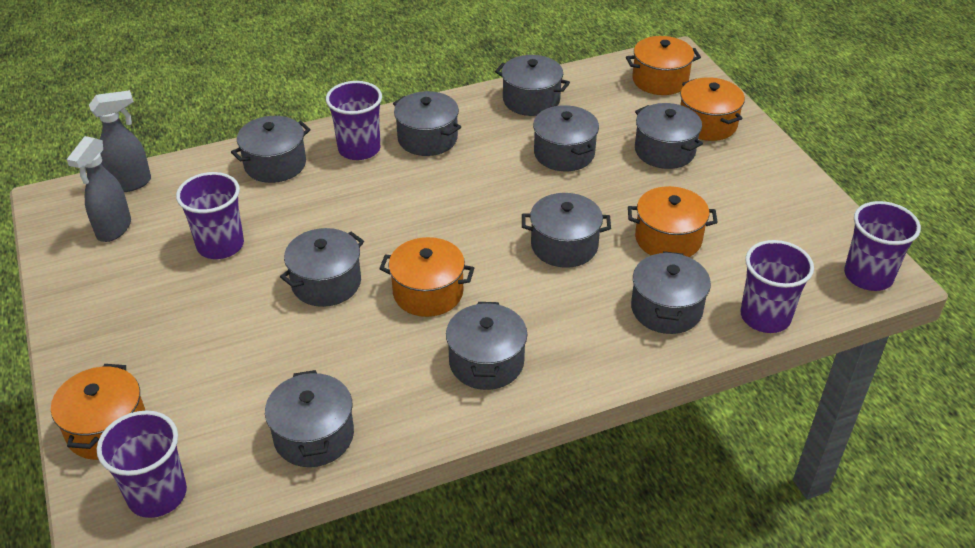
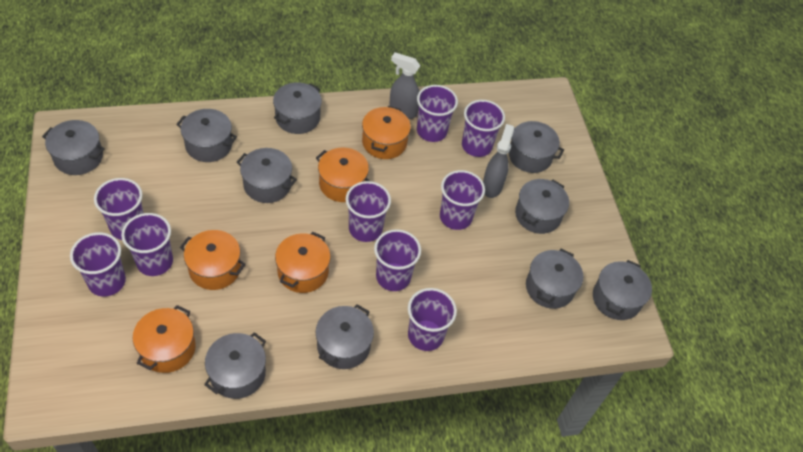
purple cup: 5 -> 9

